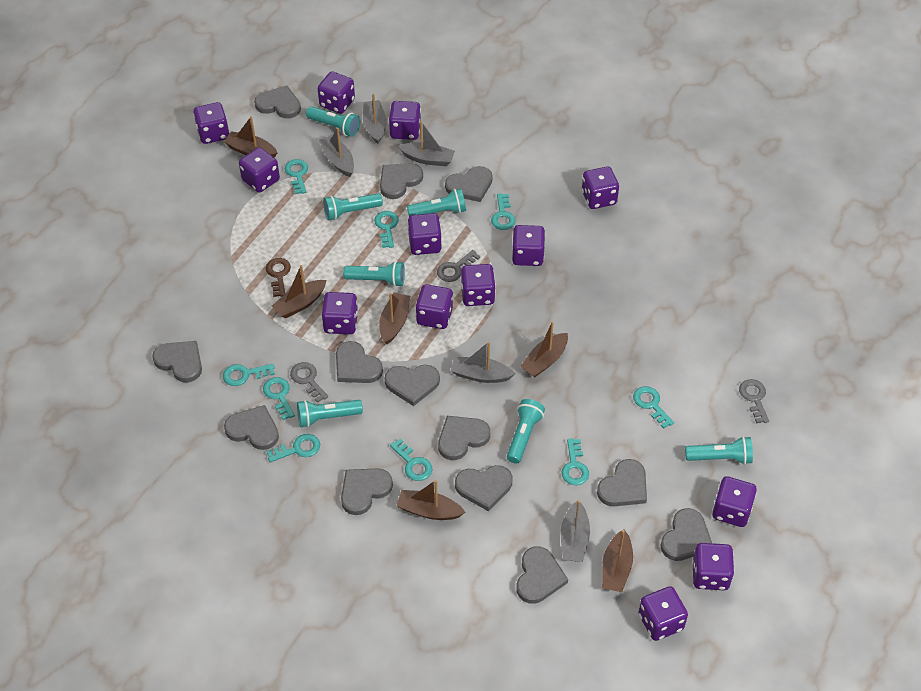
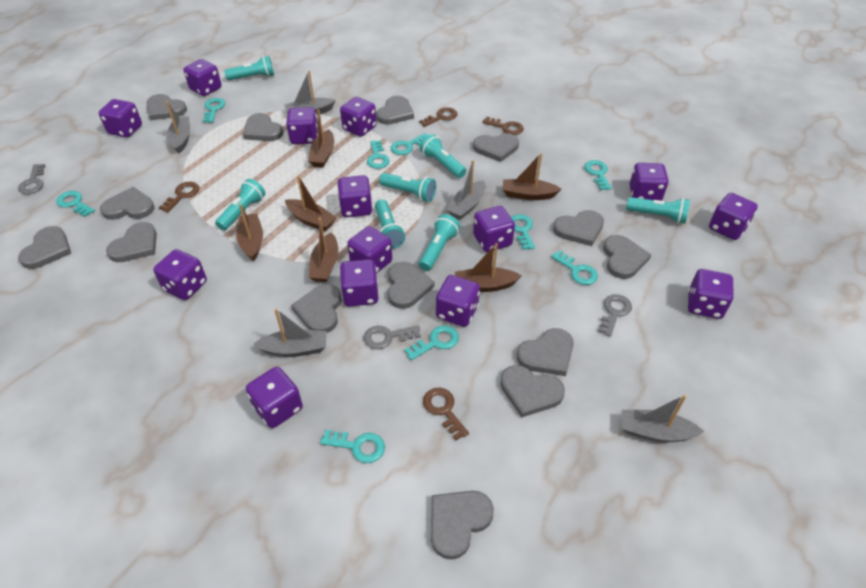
brown key: 1 -> 4
grey heart: 13 -> 14
purple dice: 13 -> 14

